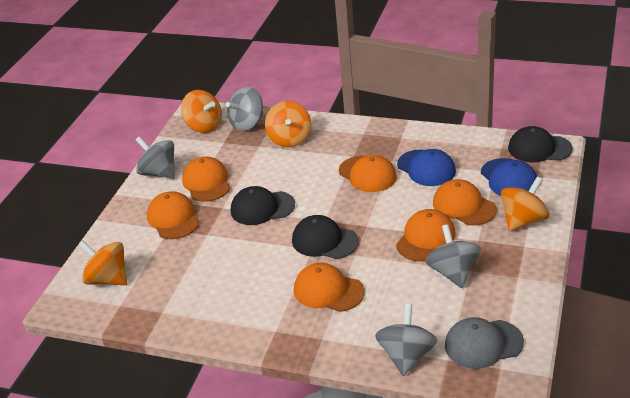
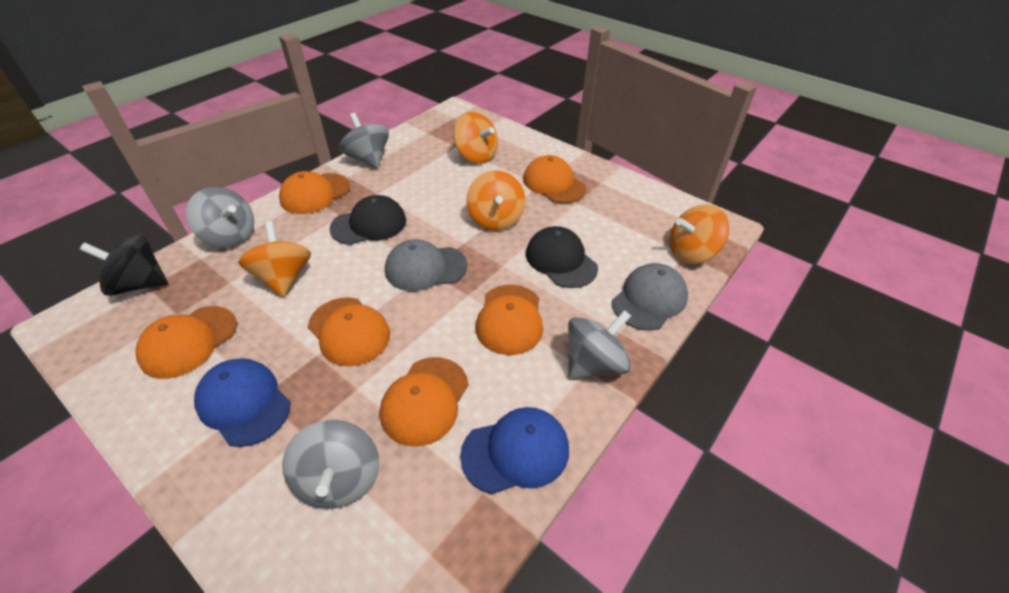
black cap: 3 -> 2
black spinning top: 0 -> 1
grey cap: 1 -> 2

